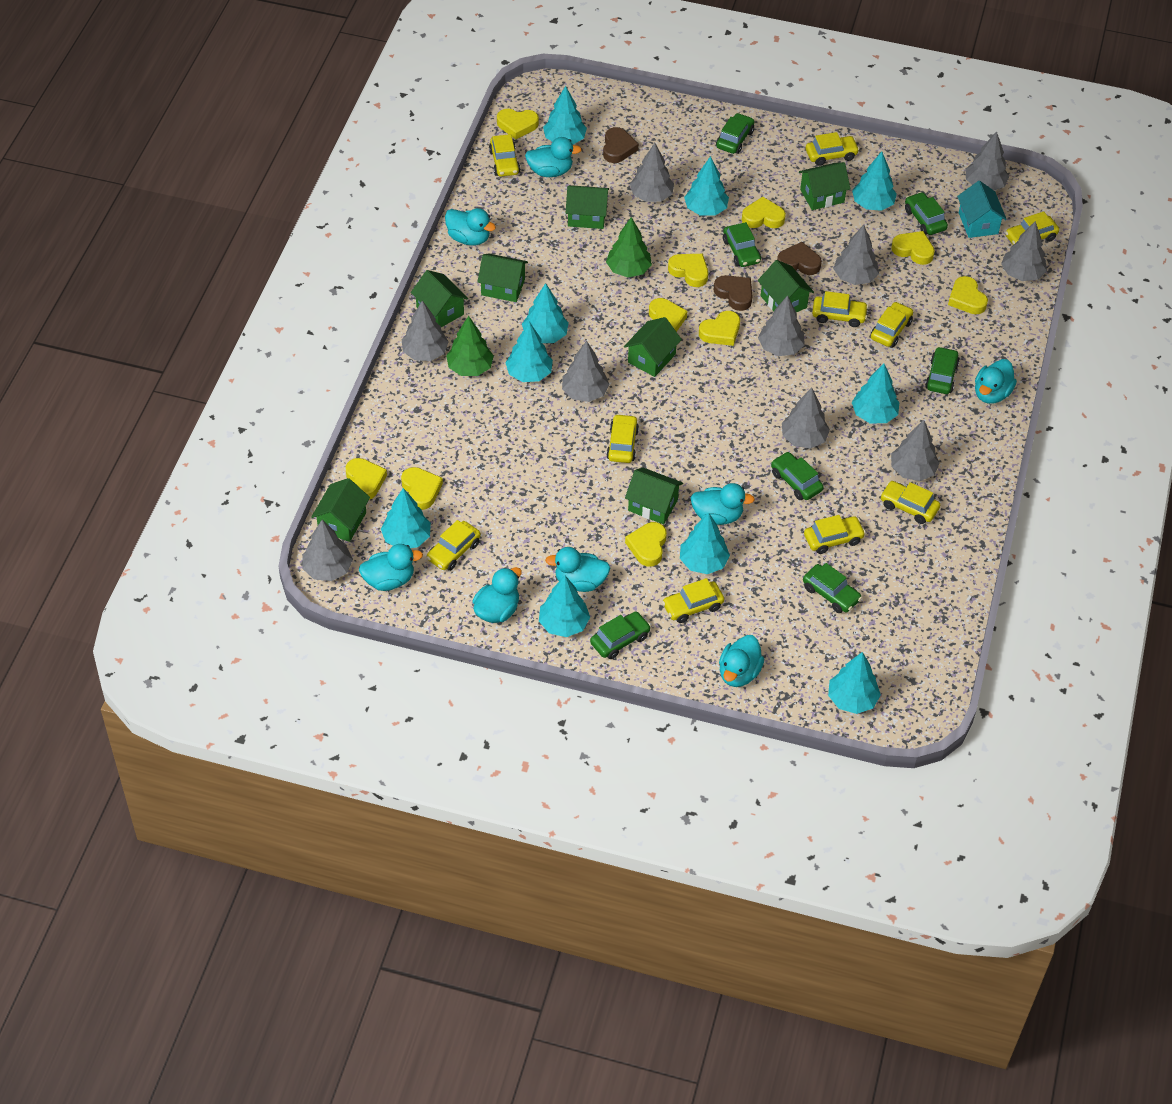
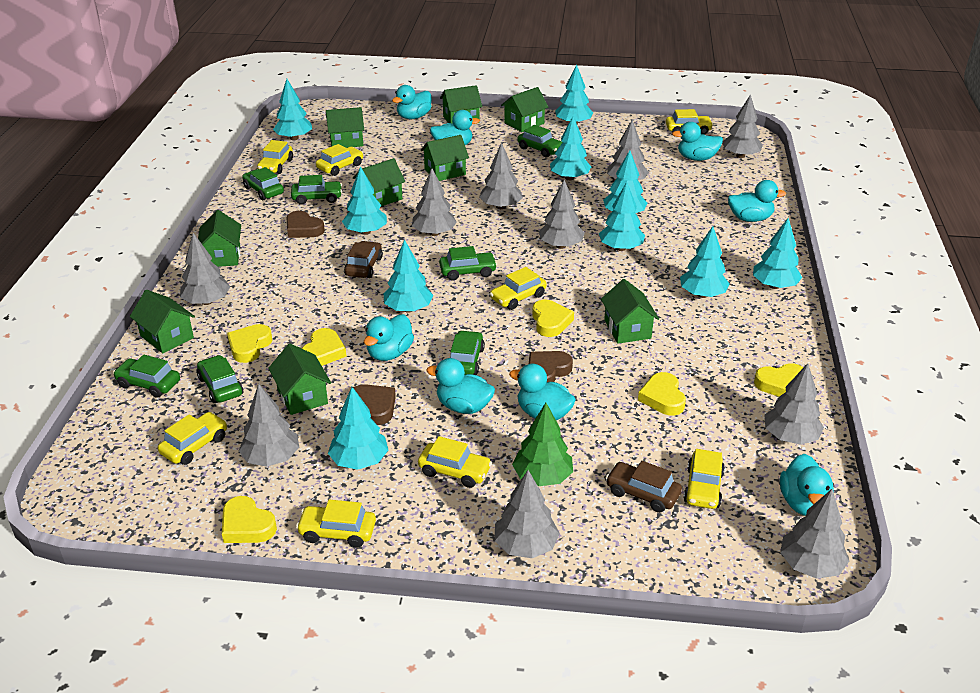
brown car: 0 -> 2
green house: 8 -> 9
green tree: 2 -> 1
turquoise house: 1 -> 0
yellow car: 10 -> 8
yellow heart: 10 -> 6

